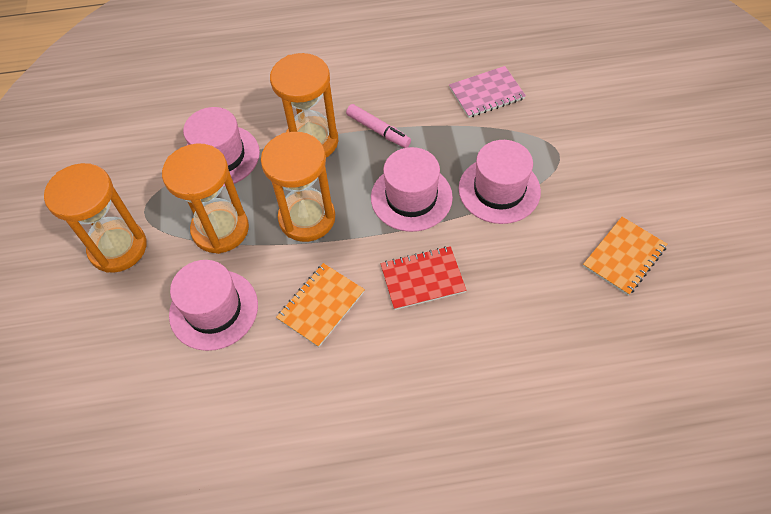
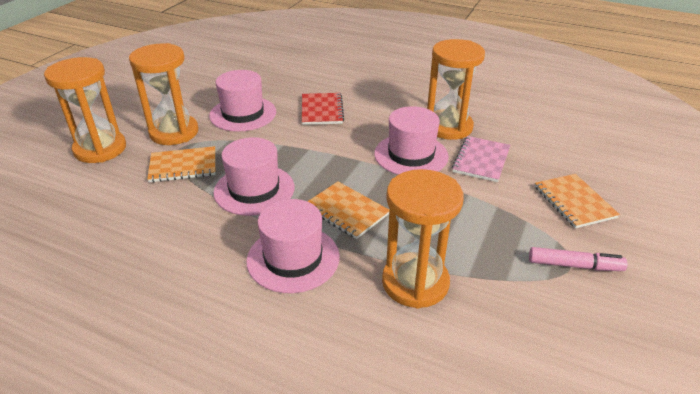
orange notebook: 2 -> 3

